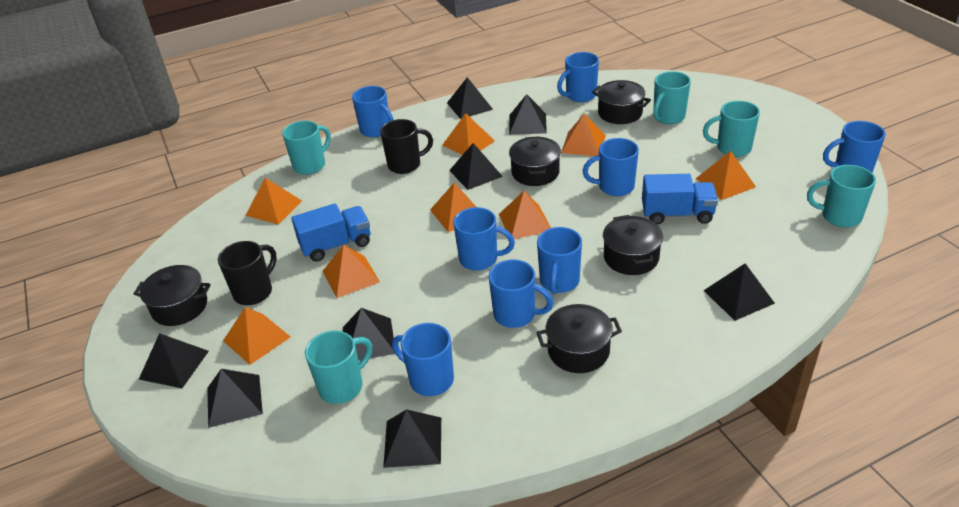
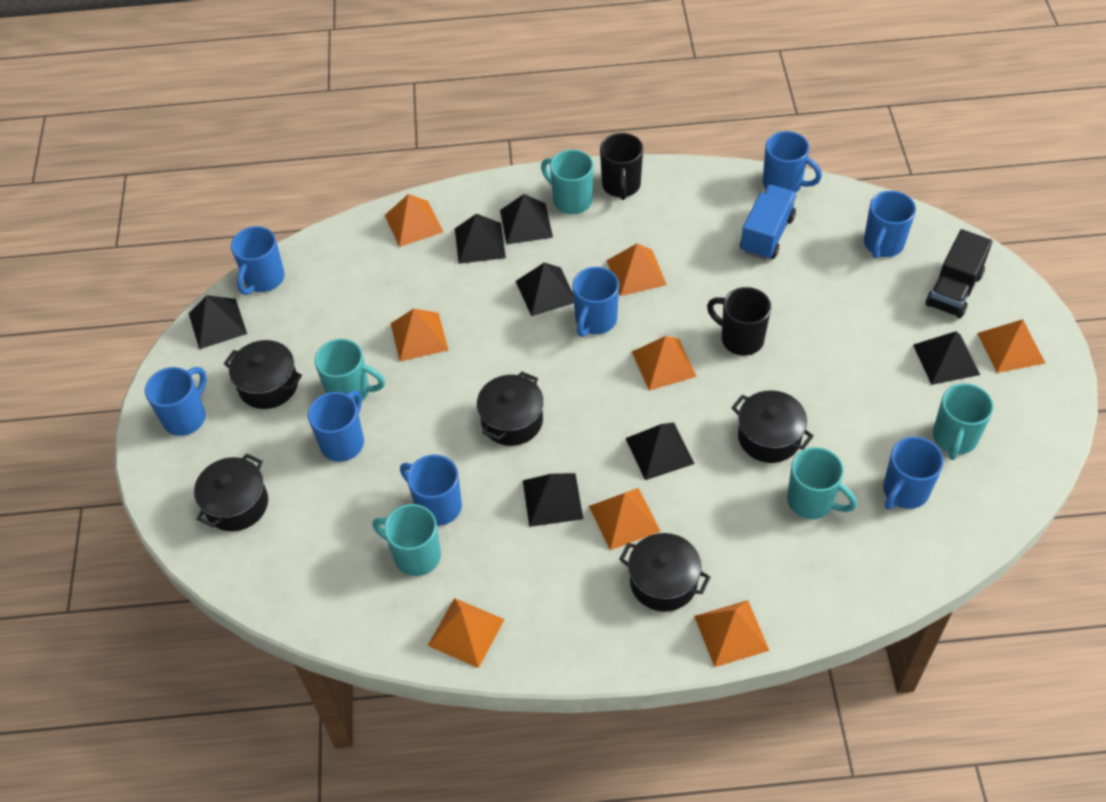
black pyramid: 8 -> 7
black truck: 0 -> 1
blue truck: 2 -> 1

